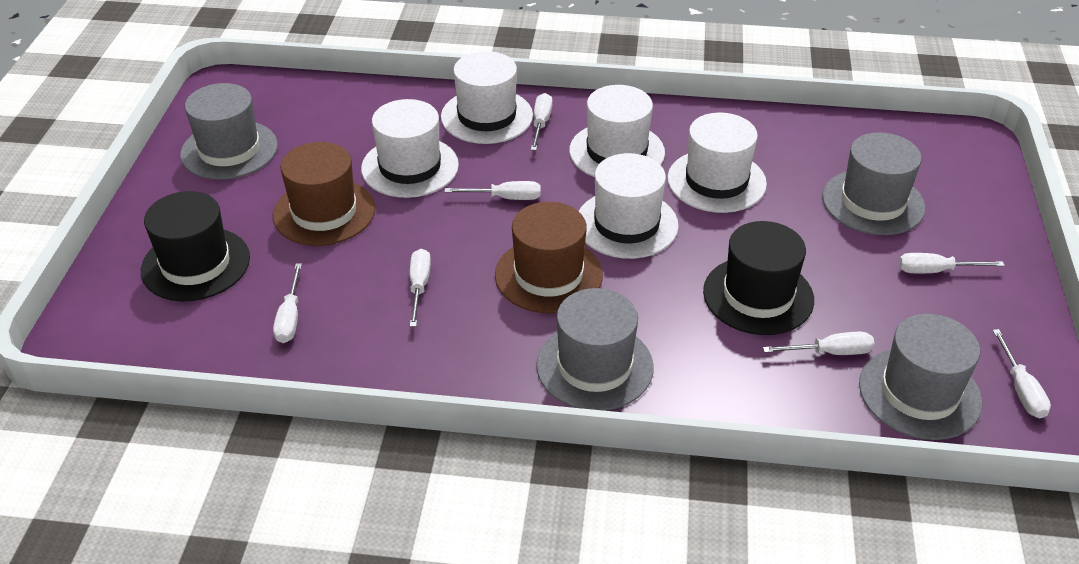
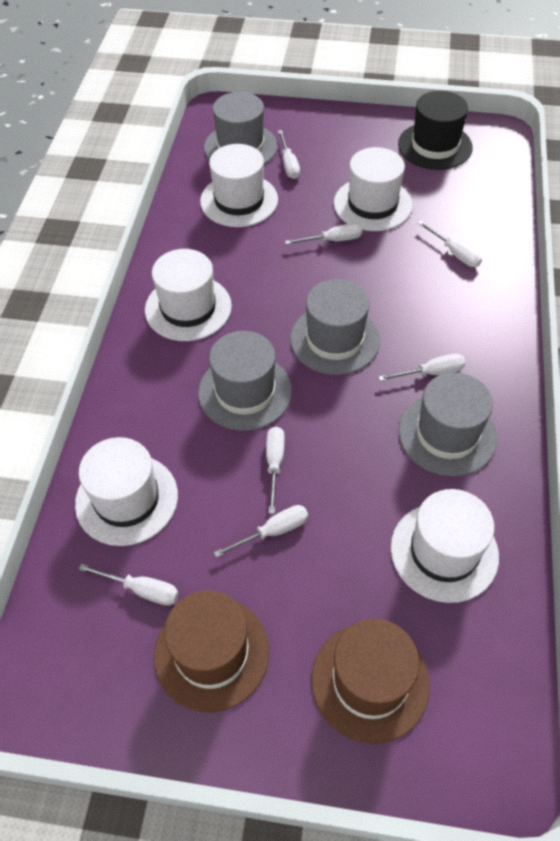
black hat: 2 -> 1

